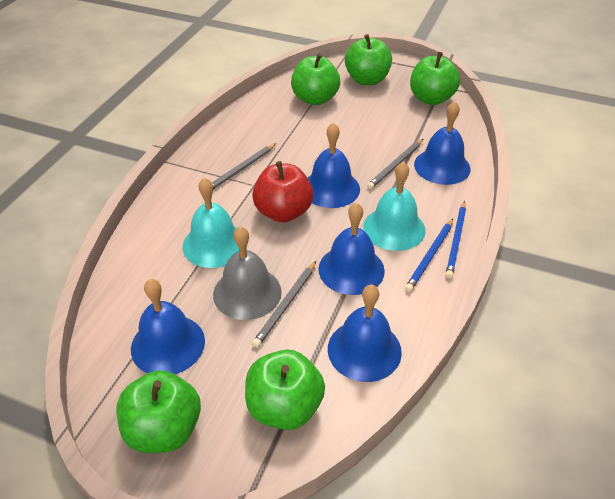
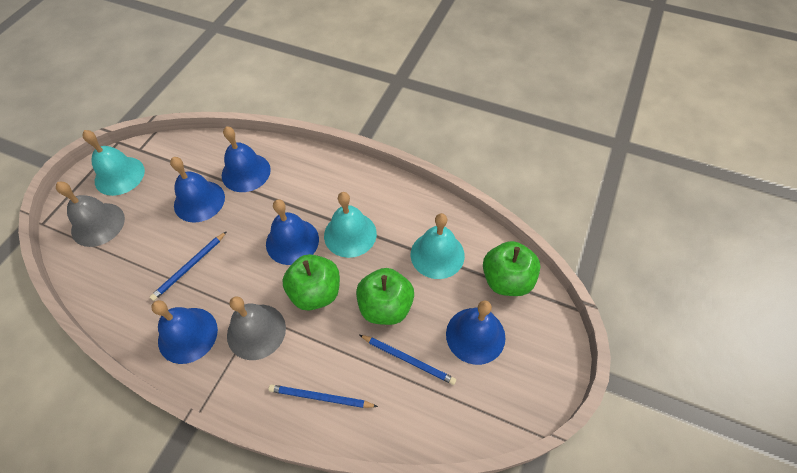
blue pencil: 2 -> 3
green apple: 5 -> 3
grey bell: 1 -> 2
grey pencil: 3 -> 0
red apple: 1 -> 0
turquoise bell: 2 -> 3

